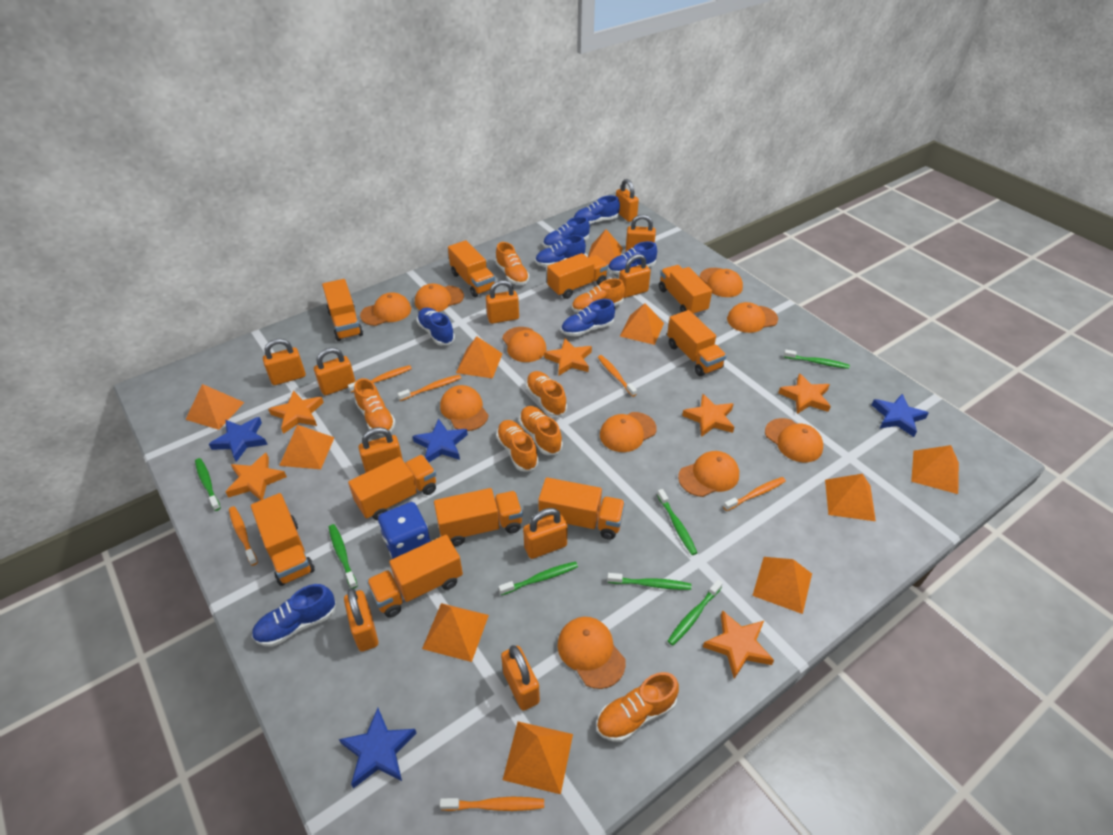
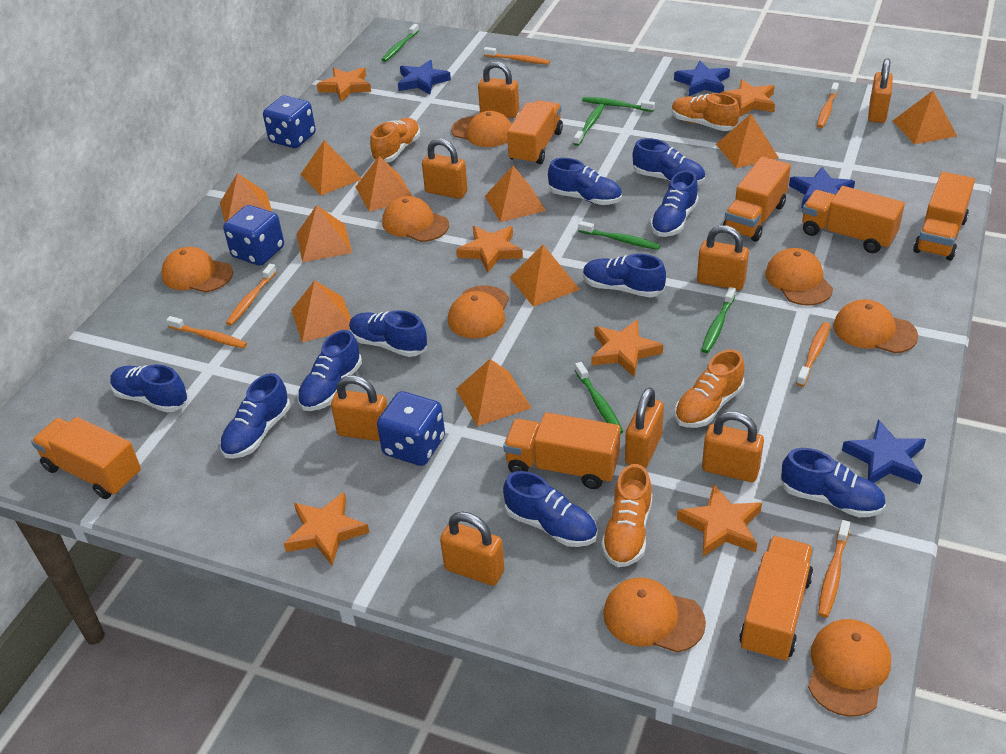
blue dice: 1 -> 3
blue shoe: 7 -> 10
green toothbrush: 7 -> 6
orange cap: 10 -> 8
orange padlock: 10 -> 8
orange shoe: 7 -> 4
orange truck: 10 -> 7

